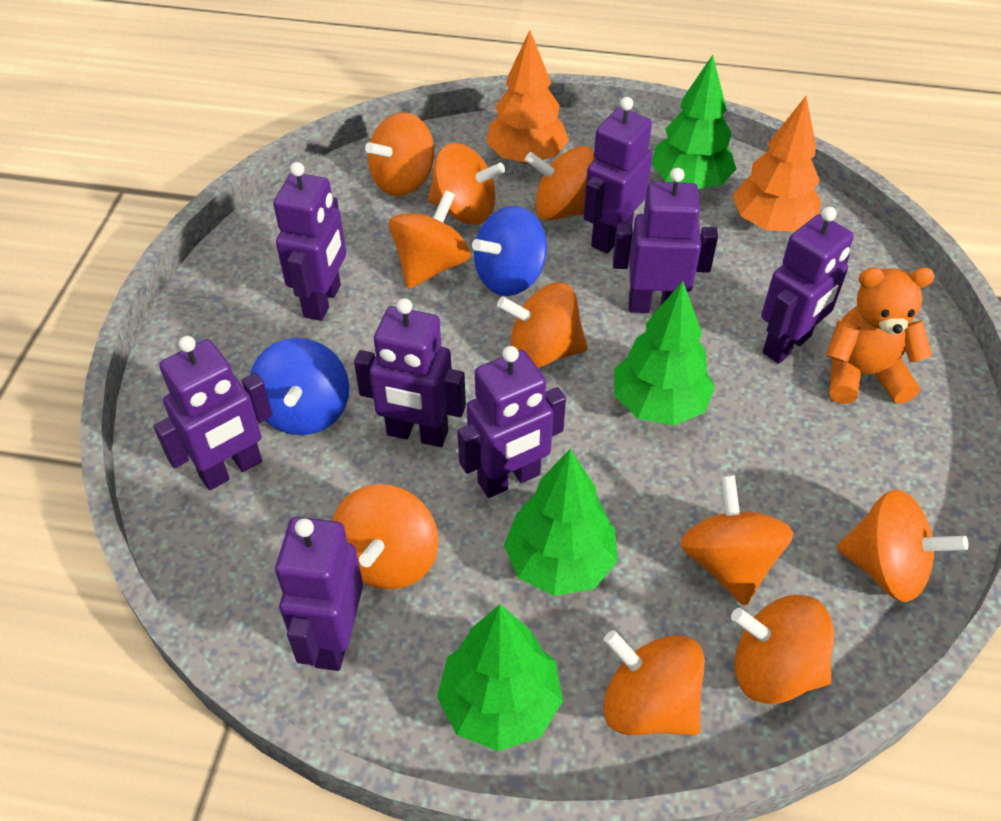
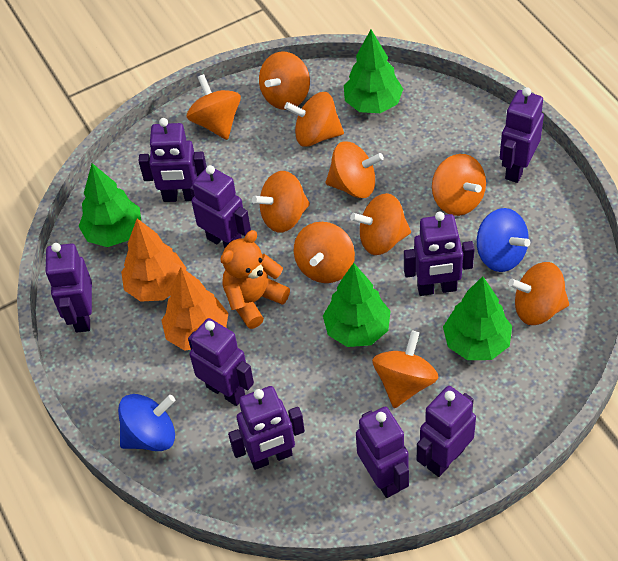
purple robot: 8 -> 9

